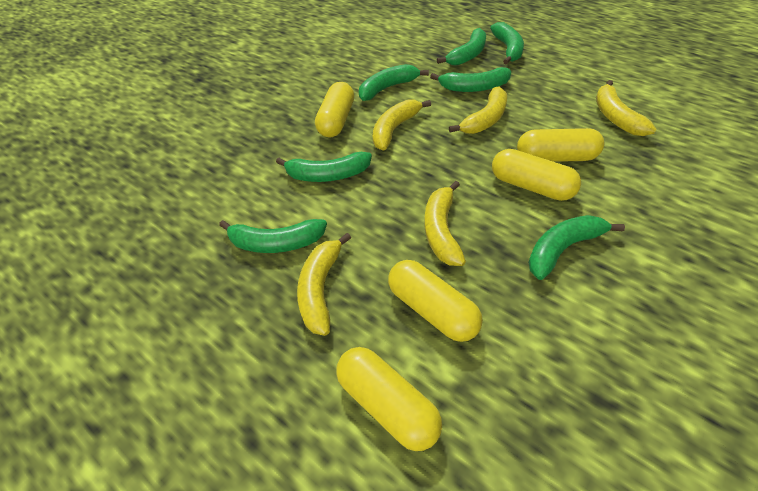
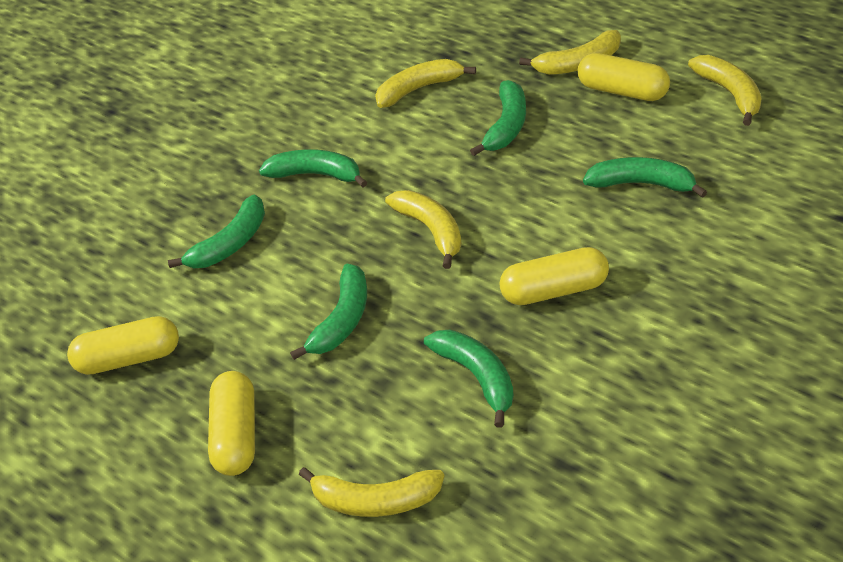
green banana: 7 -> 6
yellow capsule: 5 -> 4

